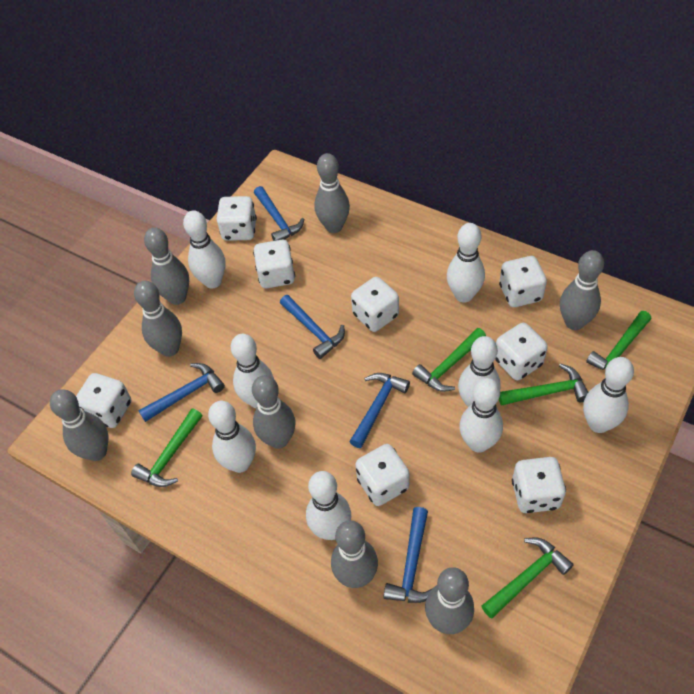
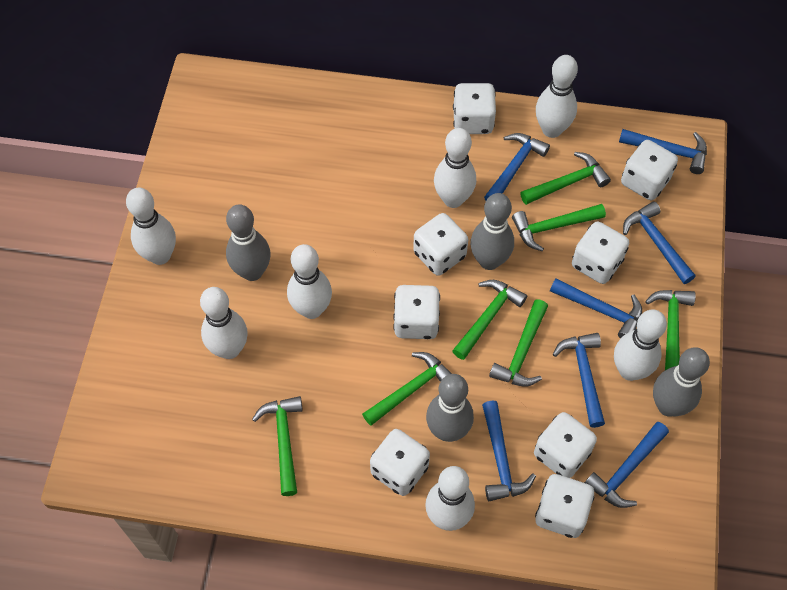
blue hammer: 5 -> 7
green hammer: 5 -> 7
grey bowling pin: 8 -> 4
white bowling pin: 8 -> 7

